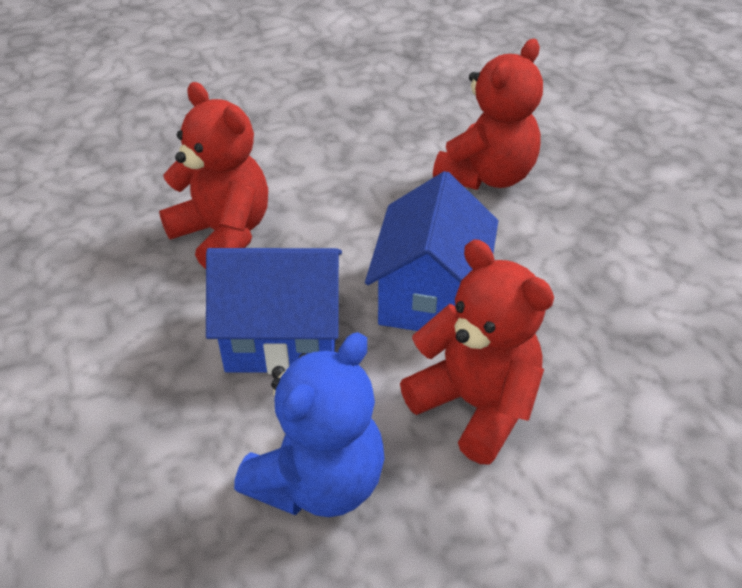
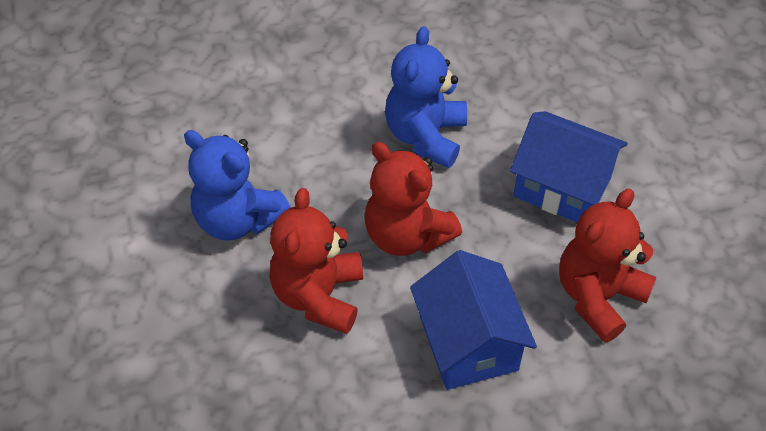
blue teddy bear: 1 -> 2

